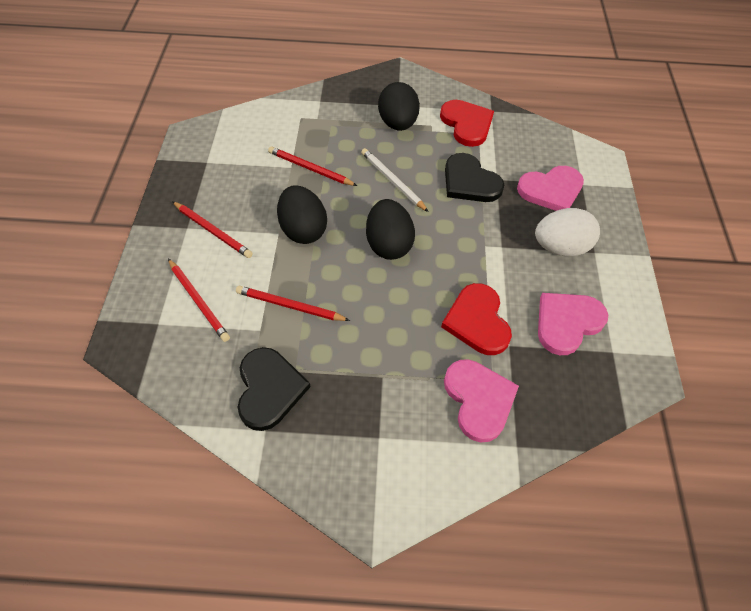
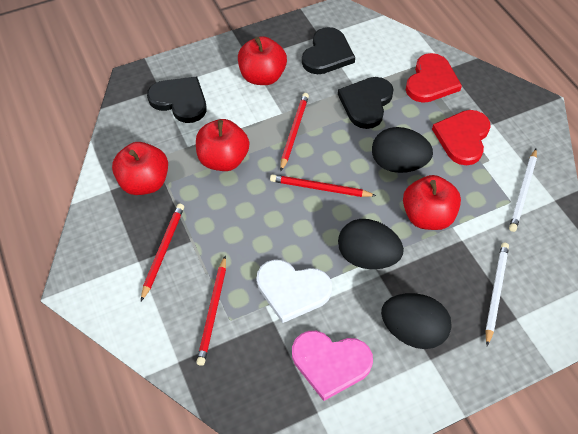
black heart: 2 -> 3
pink heart: 3 -> 1
red apple: 0 -> 4
white egg: 1 -> 0
white heart: 0 -> 1
white pencil: 1 -> 2

